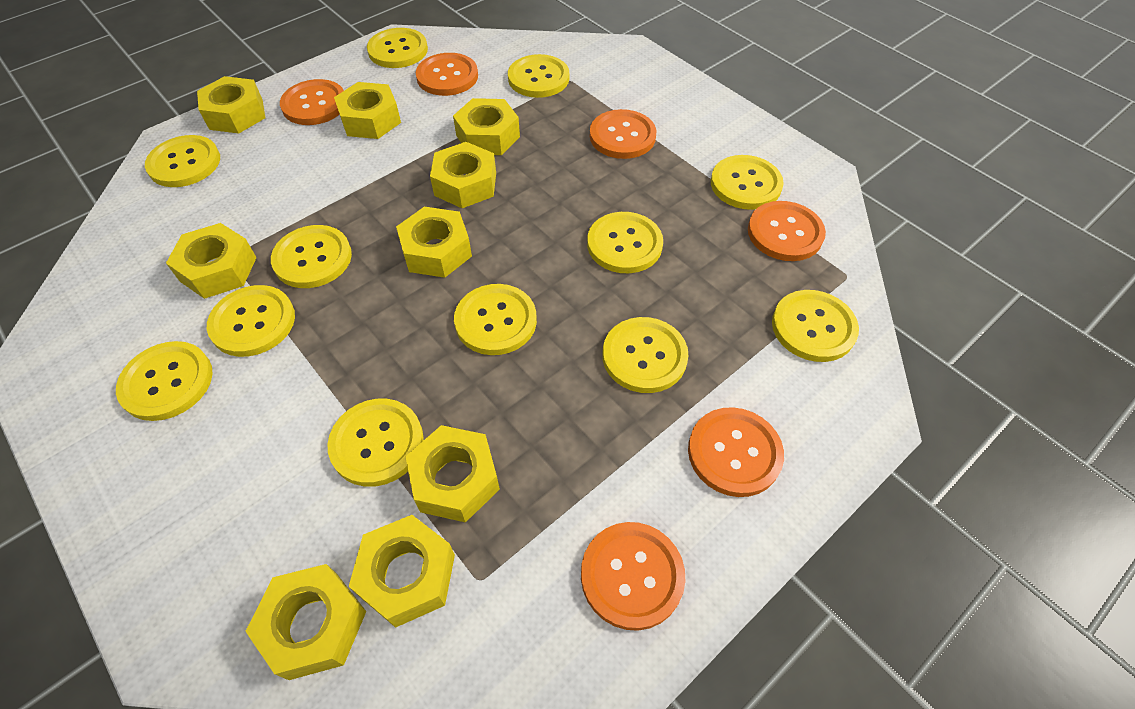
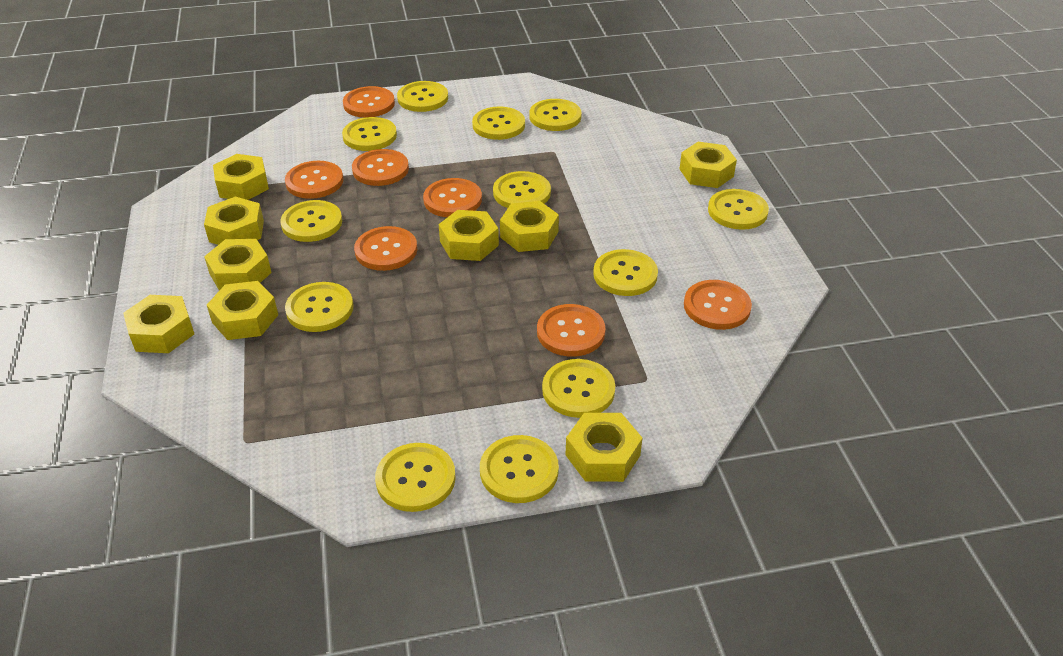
orange button: 6 -> 7

